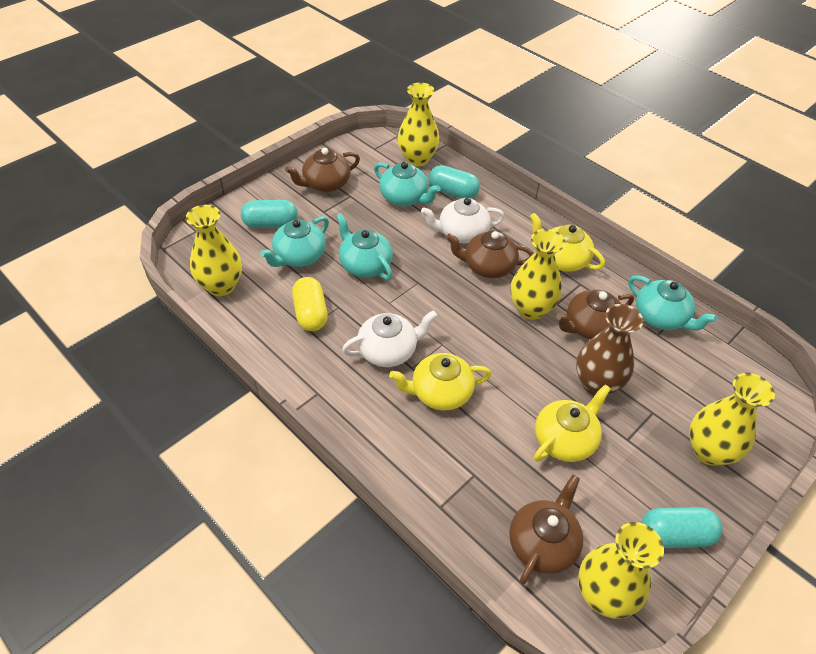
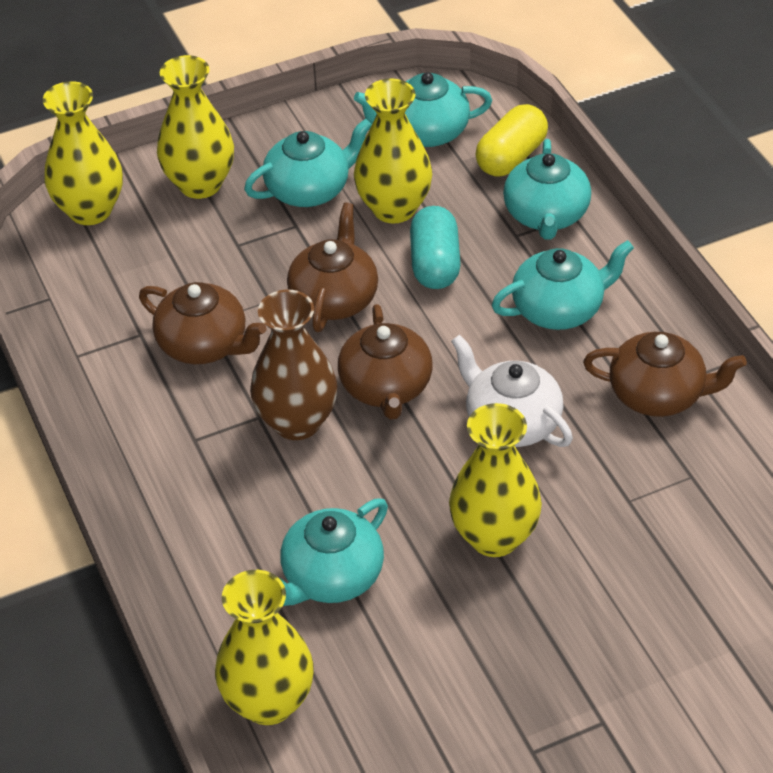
turquoise capsule: 3 -> 1
turquoise teapot: 4 -> 5
white teapot: 2 -> 1
yellow teapot: 3 -> 0

